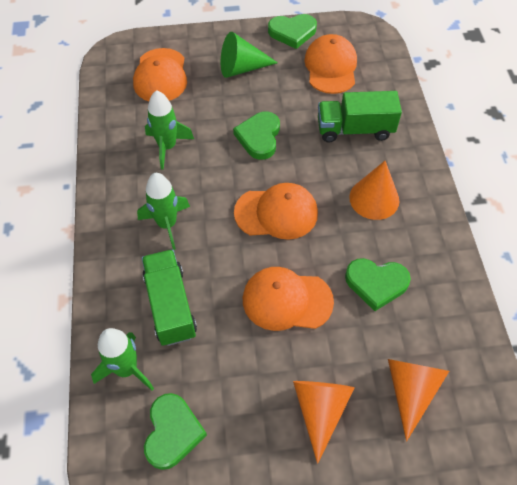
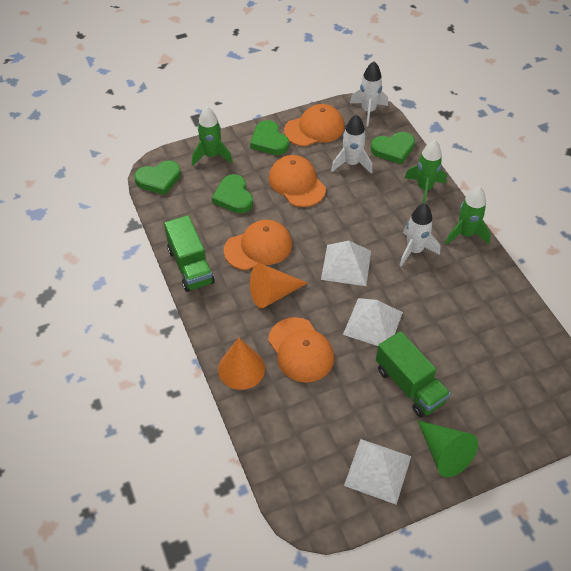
orange cone: 3 -> 2
white pyramid: 0 -> 3
white rocket: 0 -> 3

